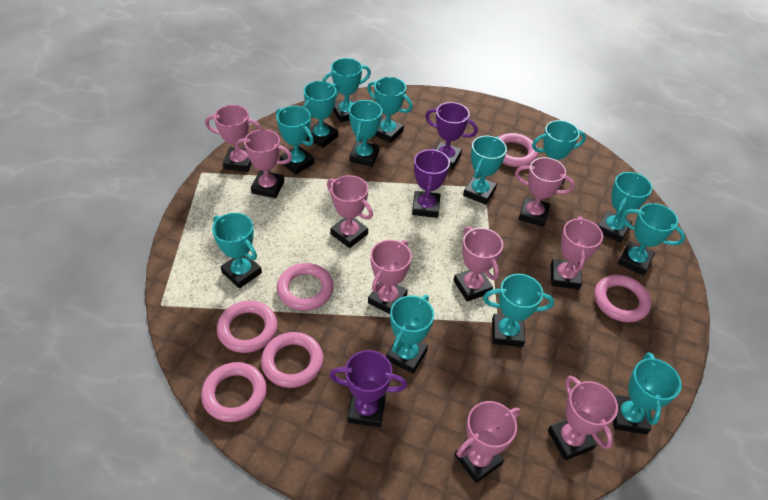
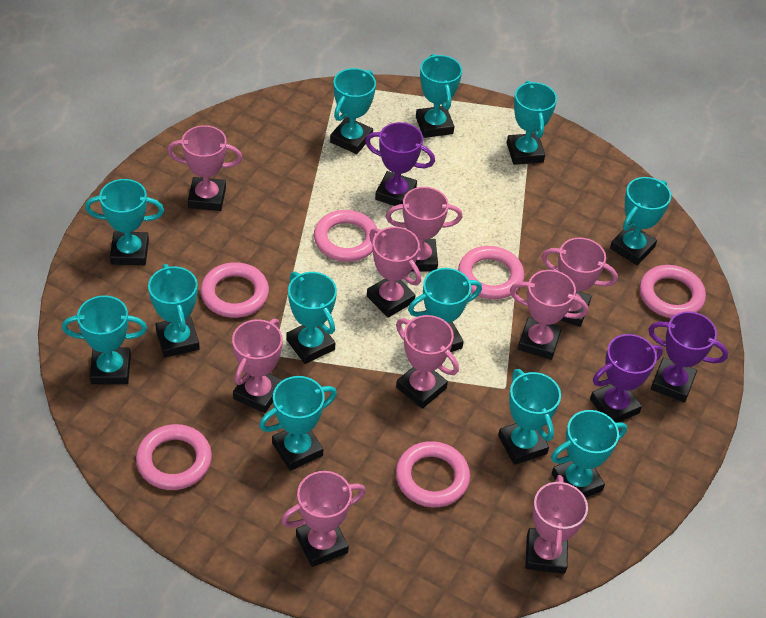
turquoise trophy: 13 -> 12

